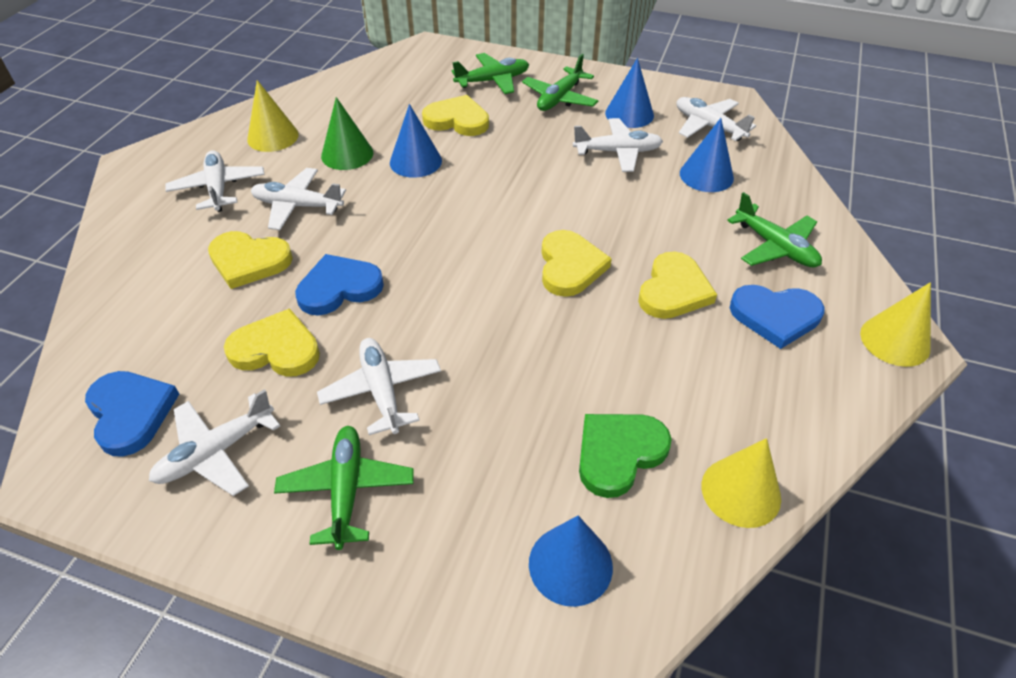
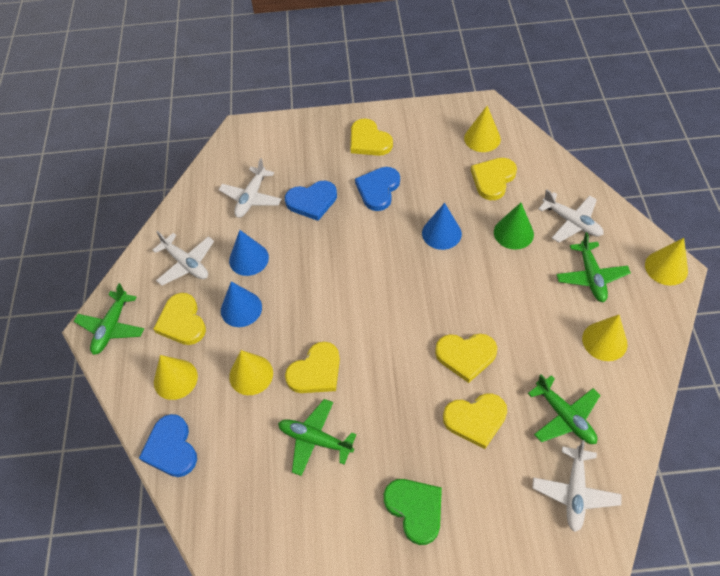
blue cone: 4 -> 3
white plane: 6 -> 4
yellow cone: 3 -> 5
yellow heart: 5 -> 6

